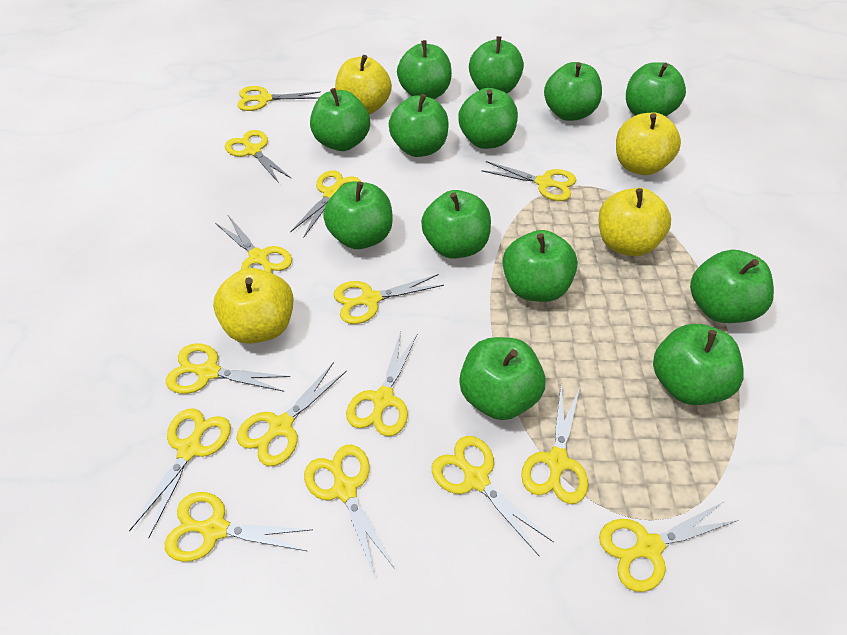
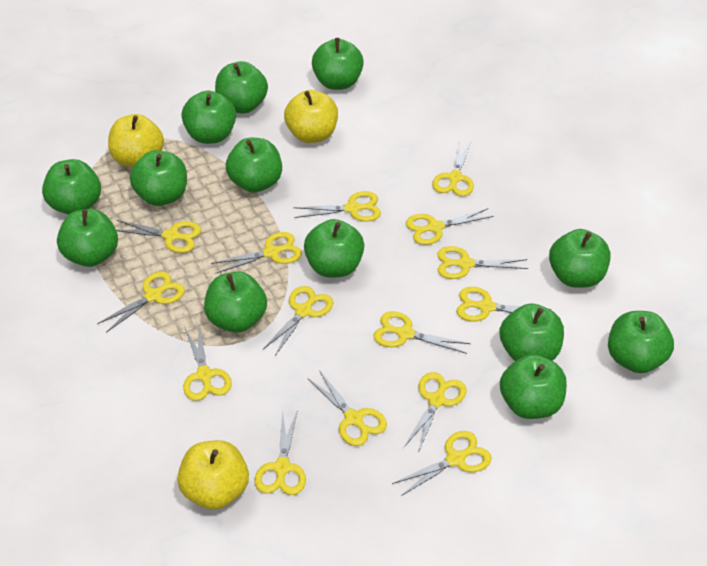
yellow apple: 4 -> 3

